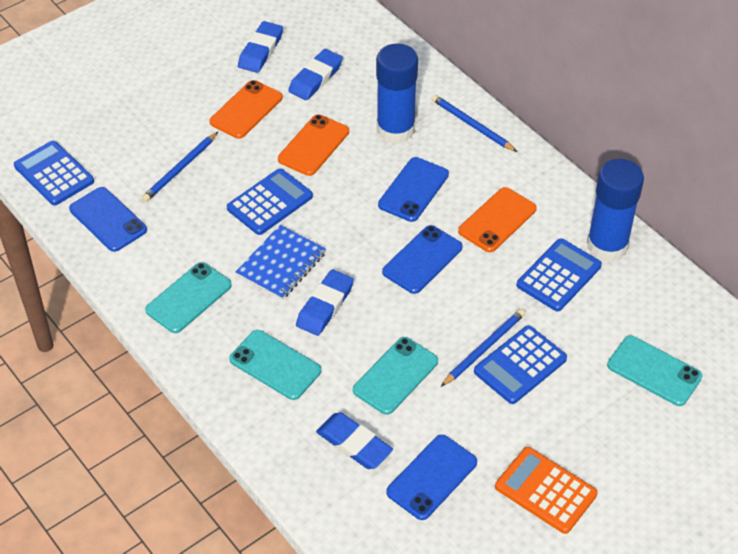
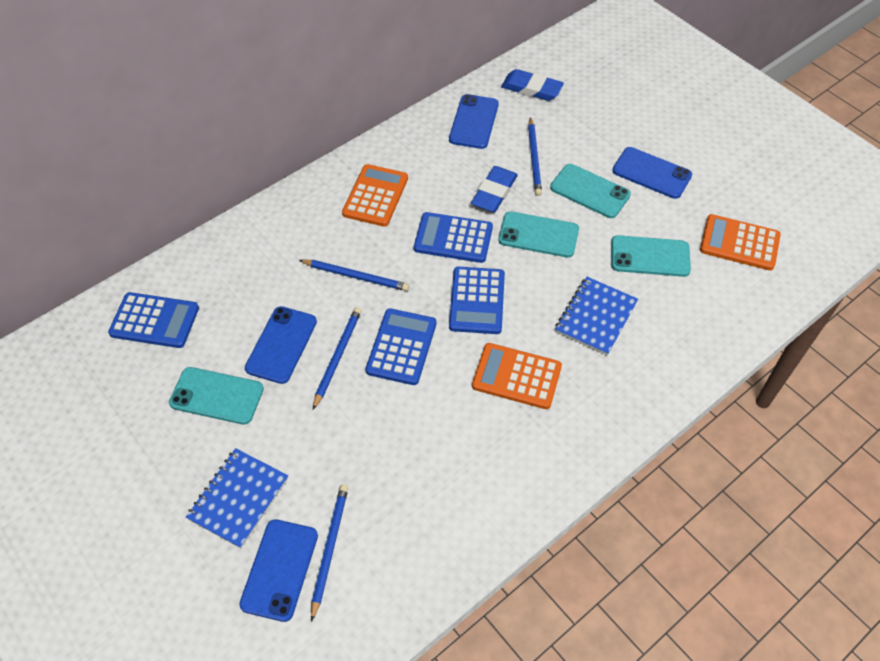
blue eraser: 4 -> 2
blue glue stick: 2 -> 0
blue notebook: 1 -> 2
blue pencil: 3 -> 4
orange calculator: 1 -> 3
orange phone: 3 -> 0

